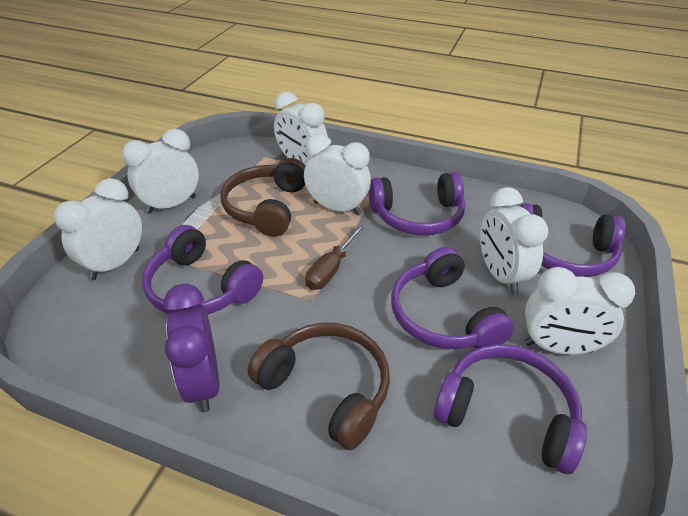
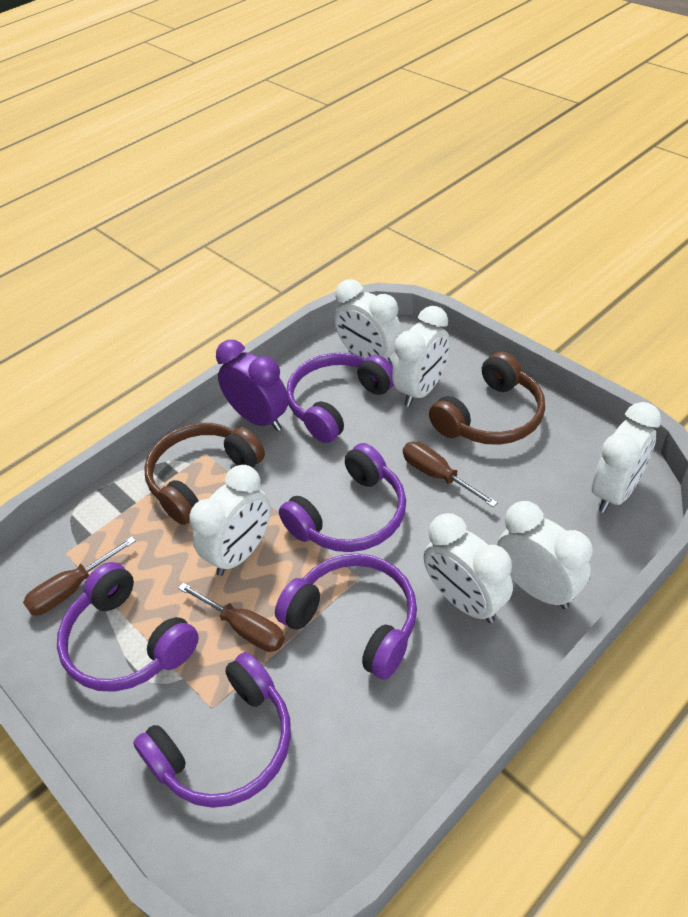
brown screwdriver: 1 -> 3

